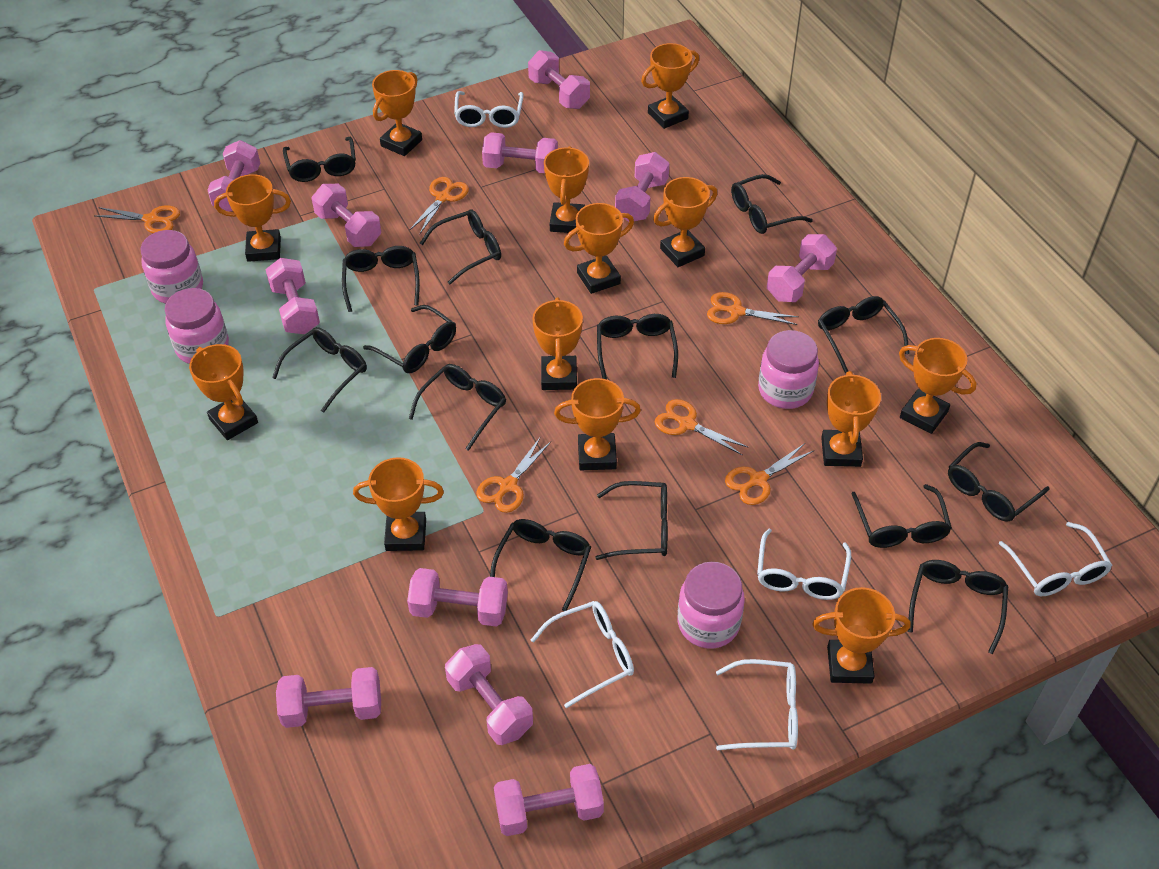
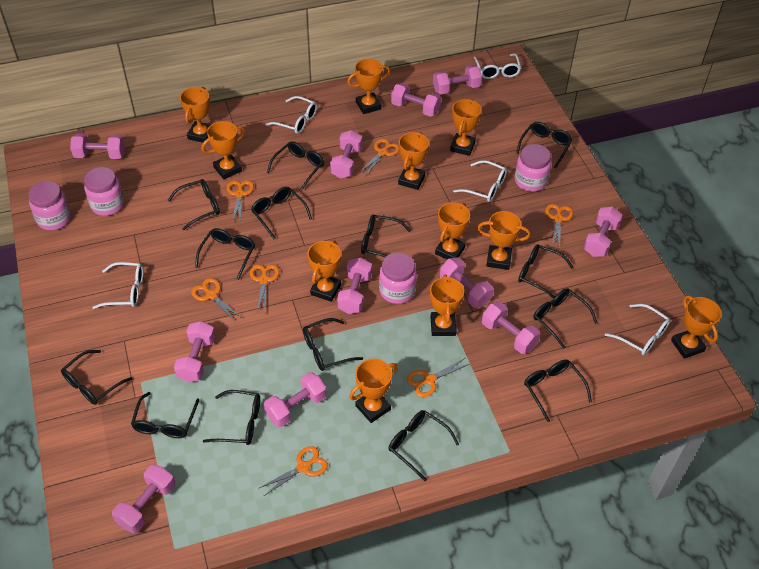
orange scissors: 6 -> 7
orange trophy: 13 -> 11

